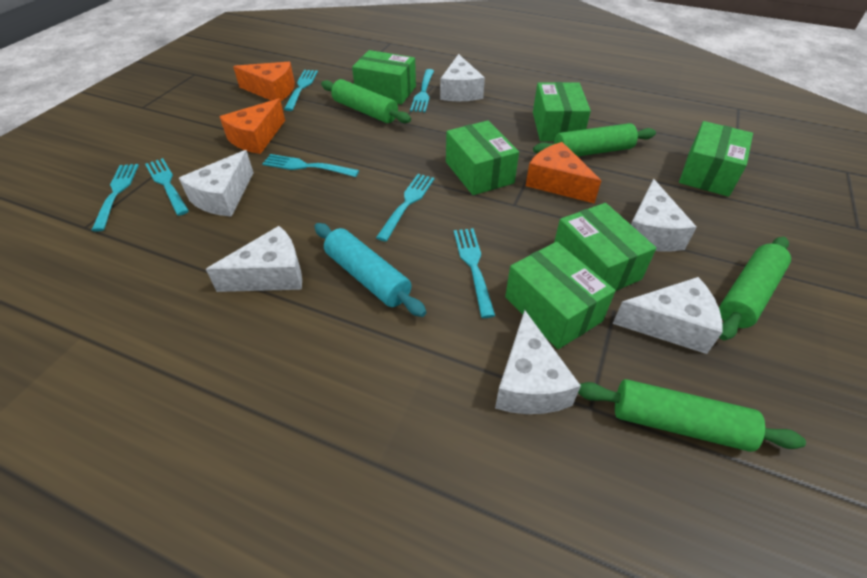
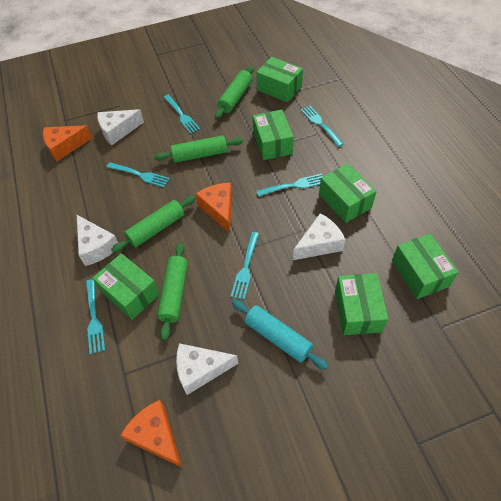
turquoise fork: 7 -> 6
white cheese: 6 -> 4

